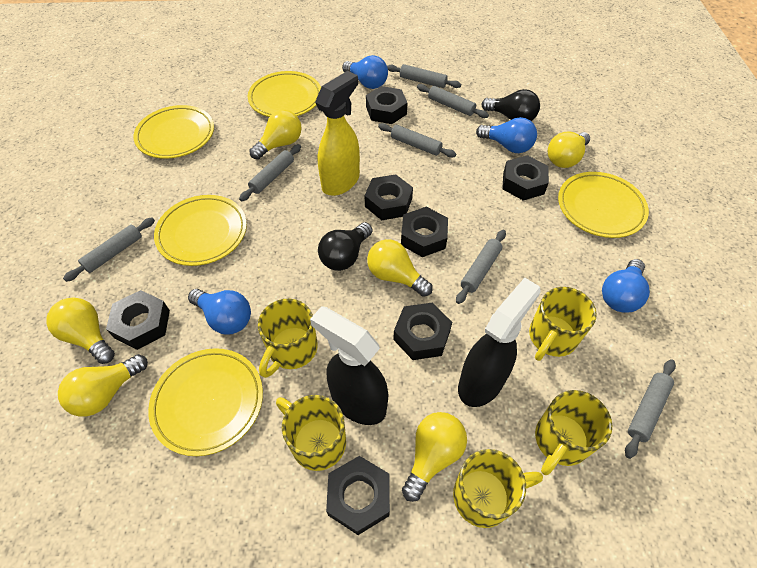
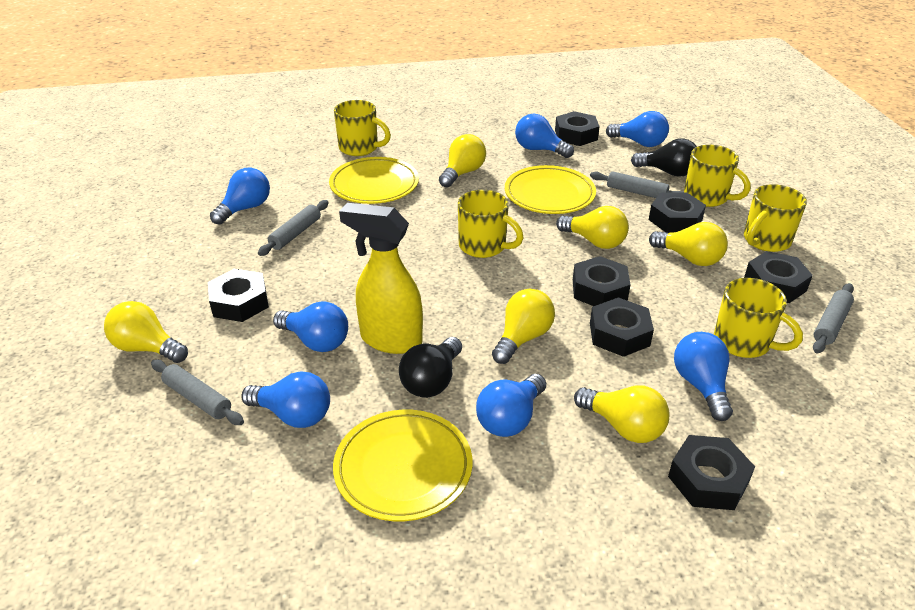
black spray bottle: 2 -> 0
blue light bulb: 4 -> 7
grey rolling pin: 7 -> 4
yellow plate: 5 -> 3

